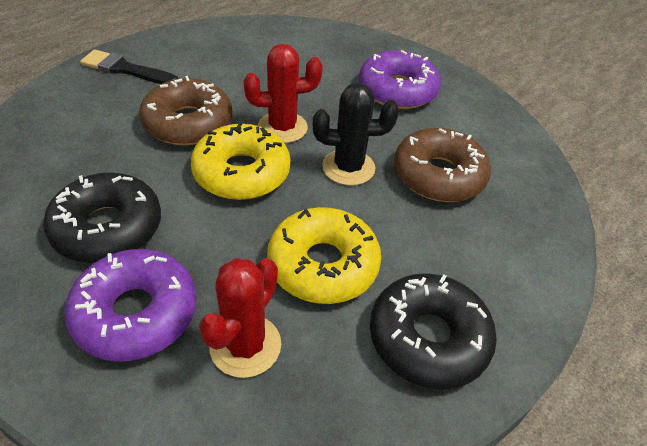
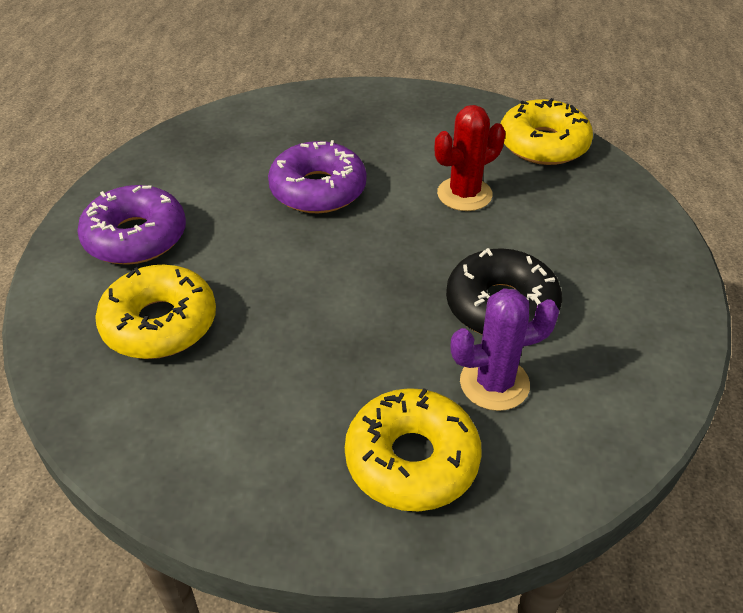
black brush: 1 -> 0
black cactus: 1 -> 0
black donut: 2 -> 1
brown donut: 2 -> 0
purple cactus: 0 -> 1
red cactus: 2 -> 1
yellow donut: 2 -> 3

